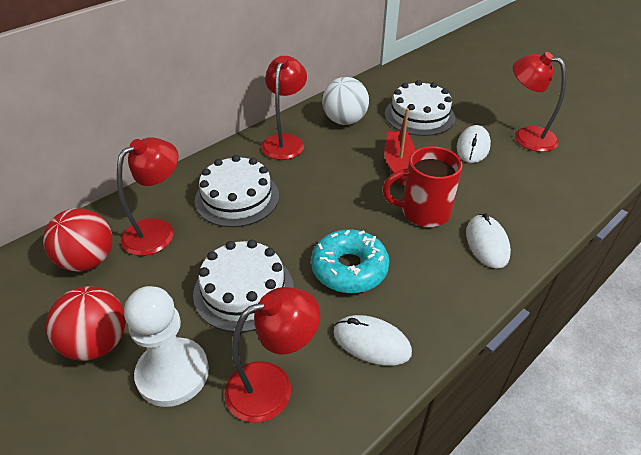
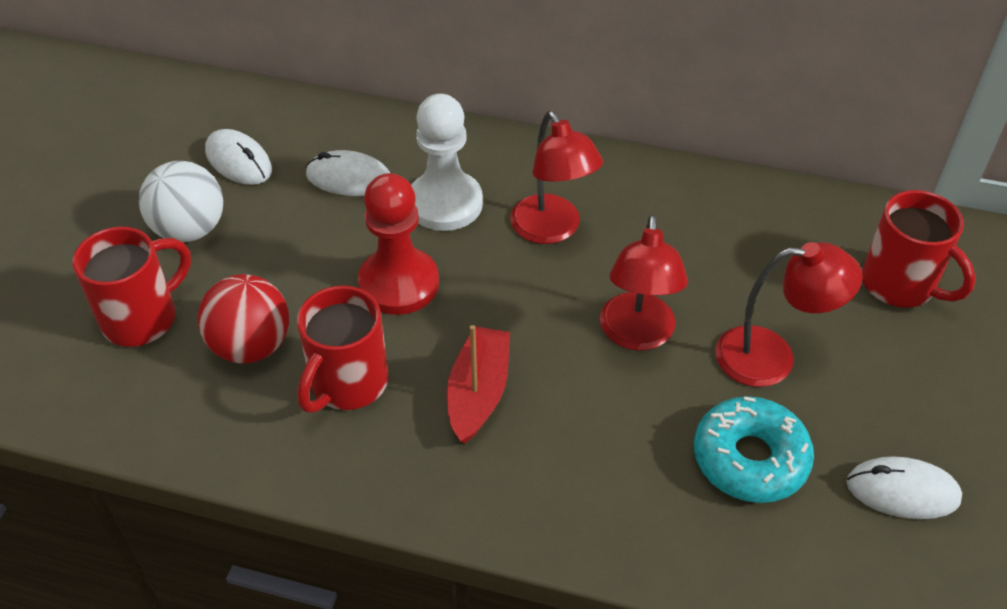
red ball: 2 -> 1
red lamp: 4 -> 3
red mug: 1 -> 3
red pawn: 0 -> 1
white cake: 3 -> 0

